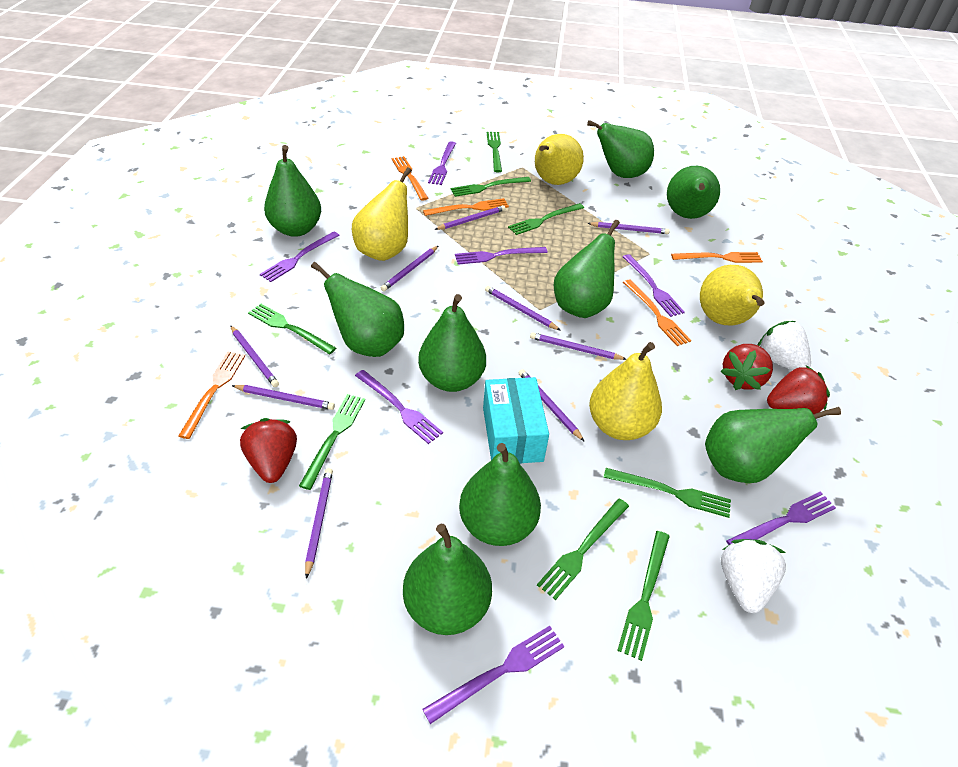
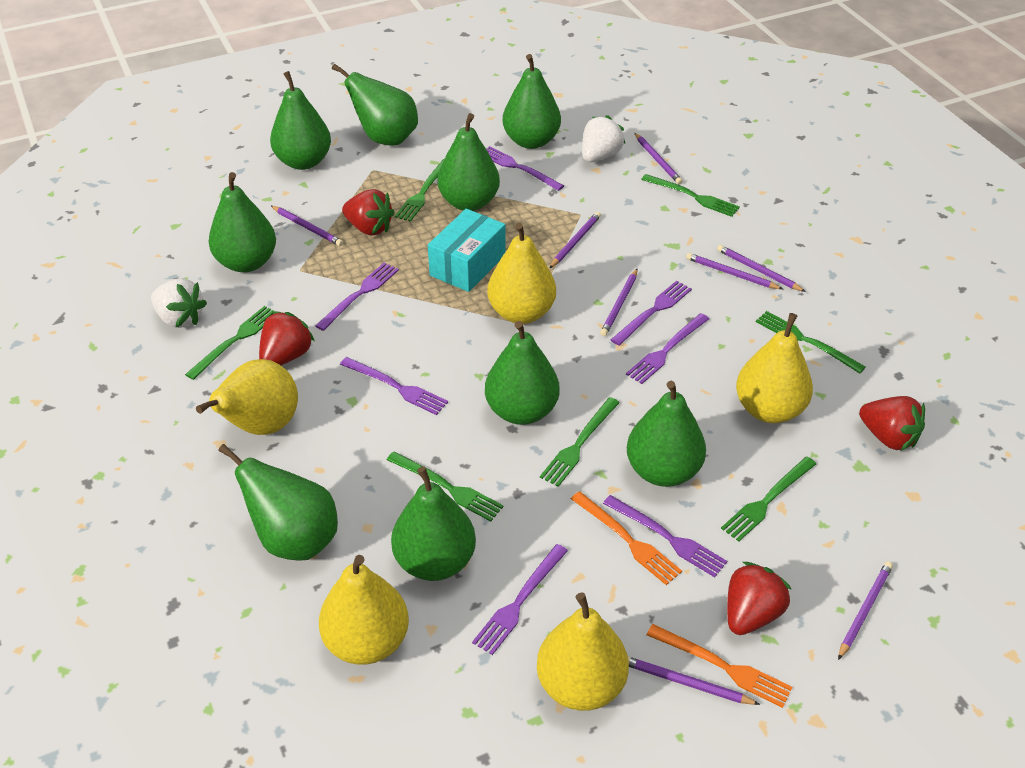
green fork: 8 -> 7
orange fork: 5 -> 2
purple pencil: 9 -> 8
red strawberry: 3 -> 4
yellow pear: 4 -> 5

